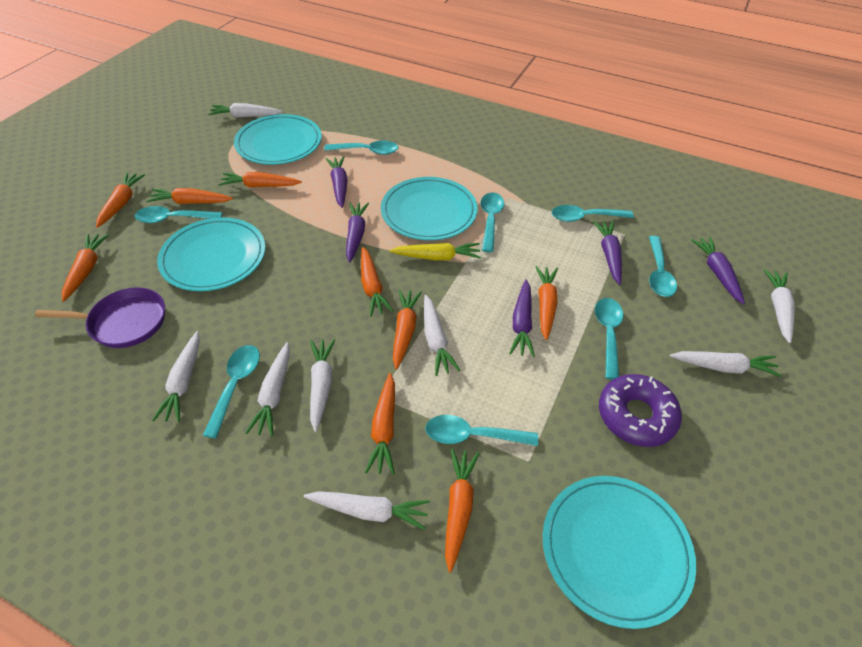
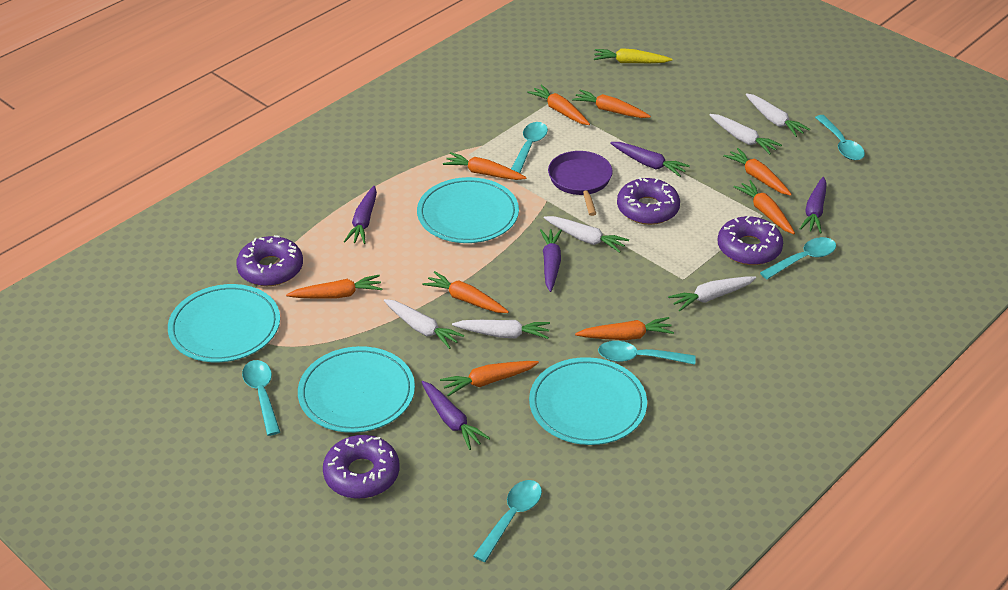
purple donut: 1 -> 4
turquoise spoon: 8 -> 6
white carrot: 8 -> 6

